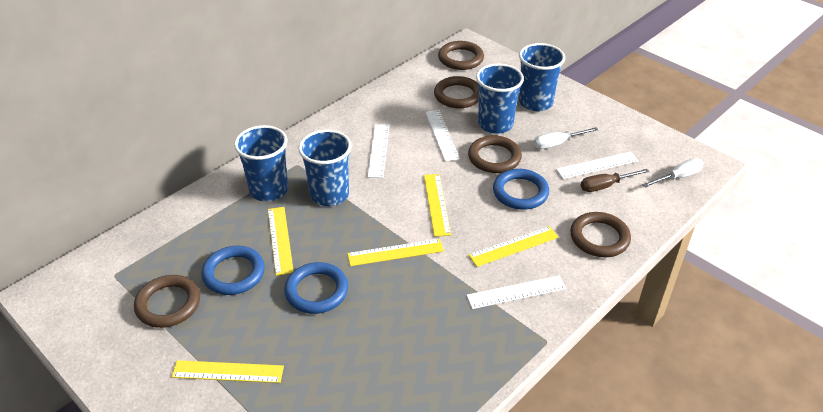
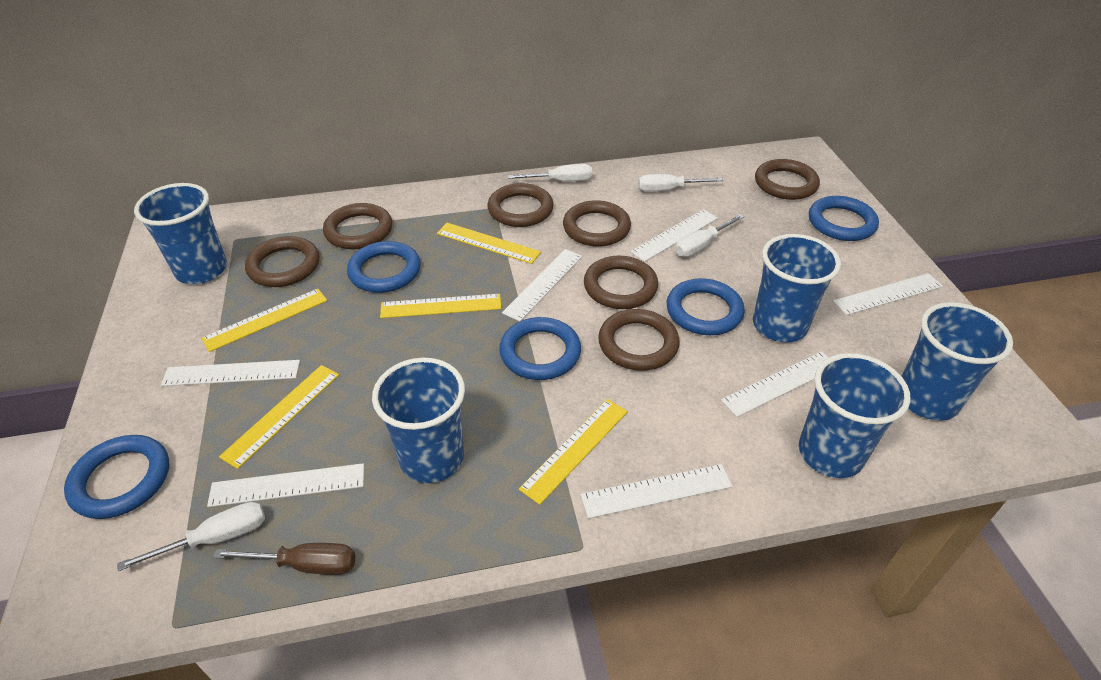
blue cup: 4 -> 5
blue ring: 3 -> 5
brown ring: 5 -> 7
white ruler: 4 -> 7
white screwdriver: 2 -> 4

